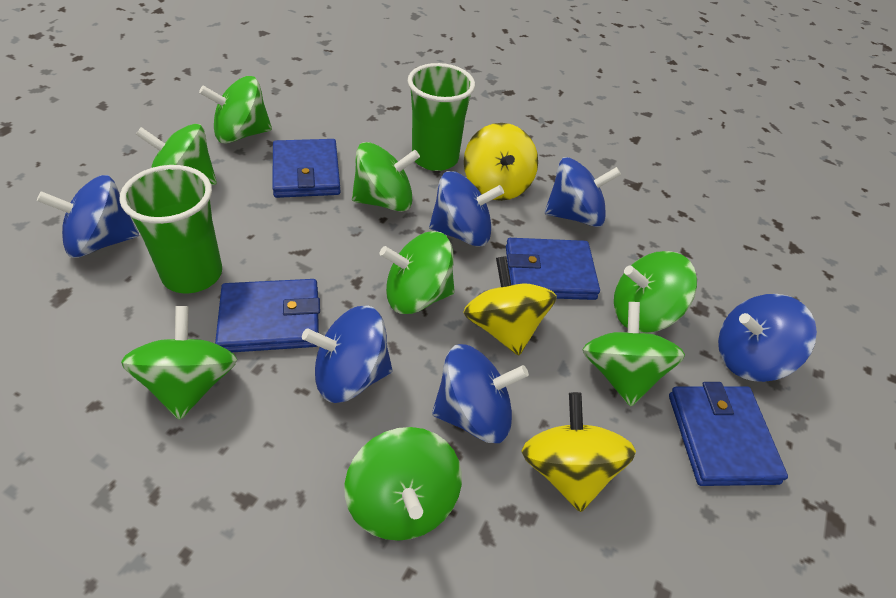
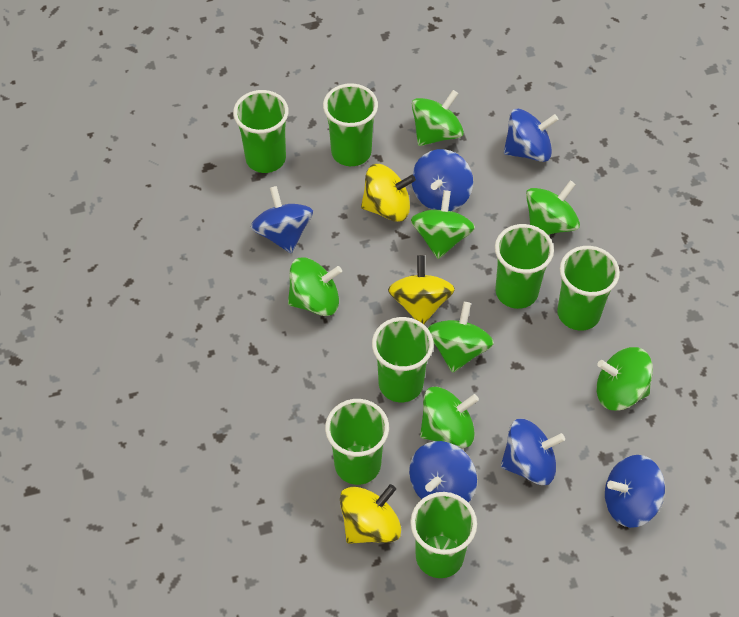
blue wallet: 4 -> 0
green cup: 2 -> 7
green spinning top: 8 -> 7

